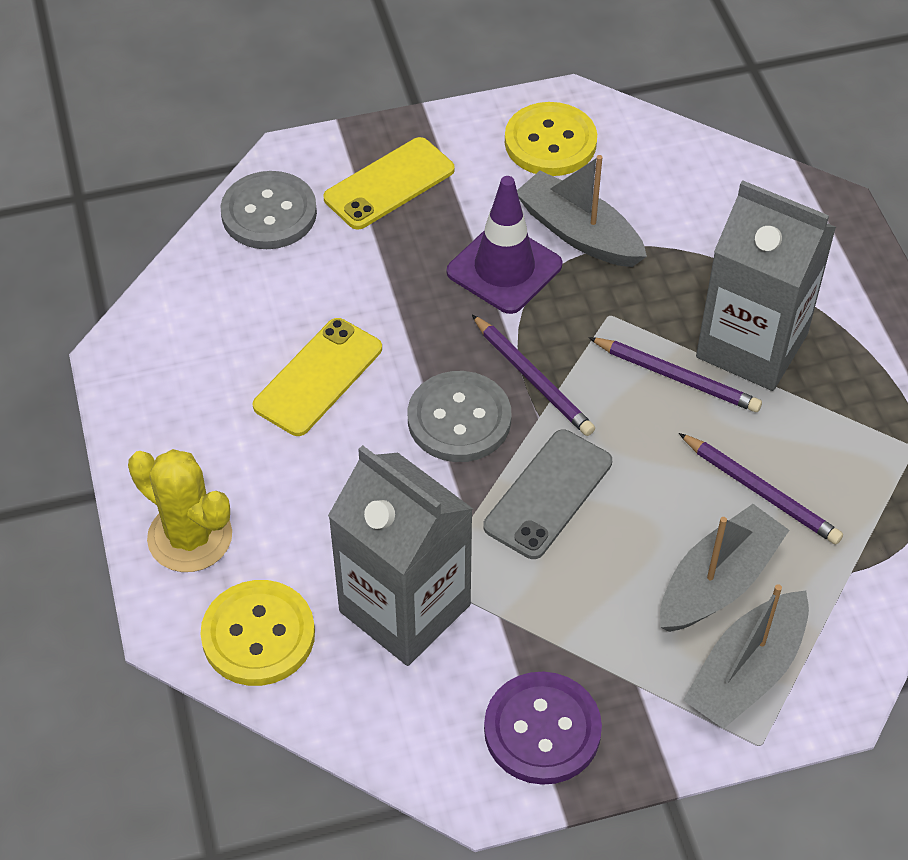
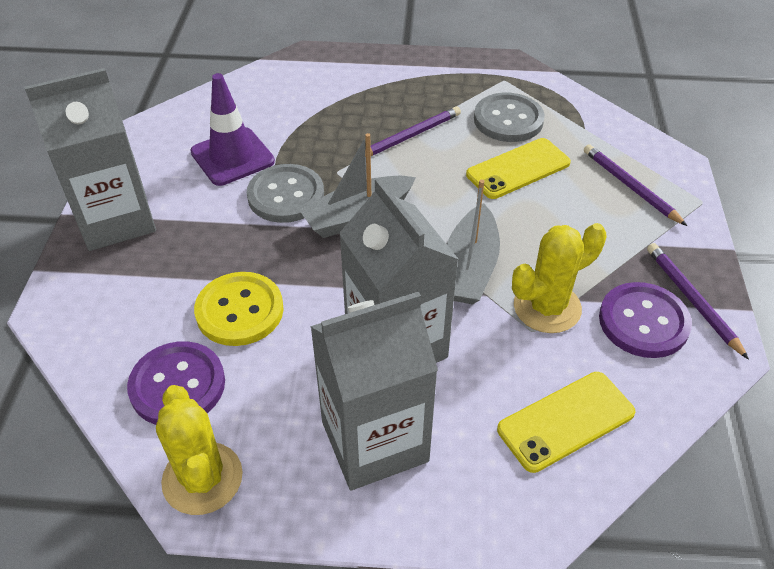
grey boat: 3 -> 2
grey carton: 2 -> 3
grey phone: 1 -> 0
purple button: 1 -> 2
yellow button: 2 -> 1
yellow cactus: 1 -> 2

